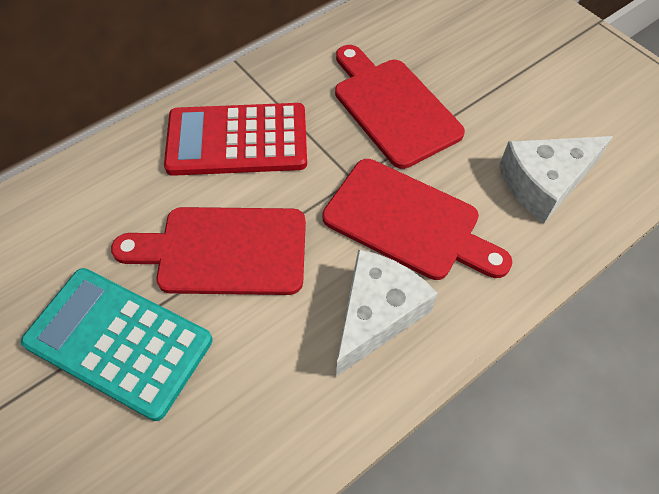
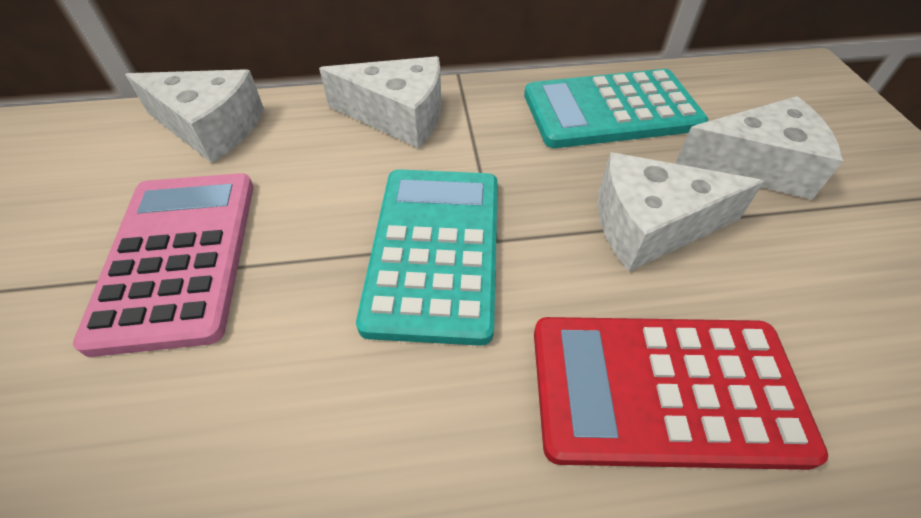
pink calculator: 0 -> 1
red cutting board: 3 -> 0
turquoise calculator: 1 -> 2
white cheese: 2 -> 4

